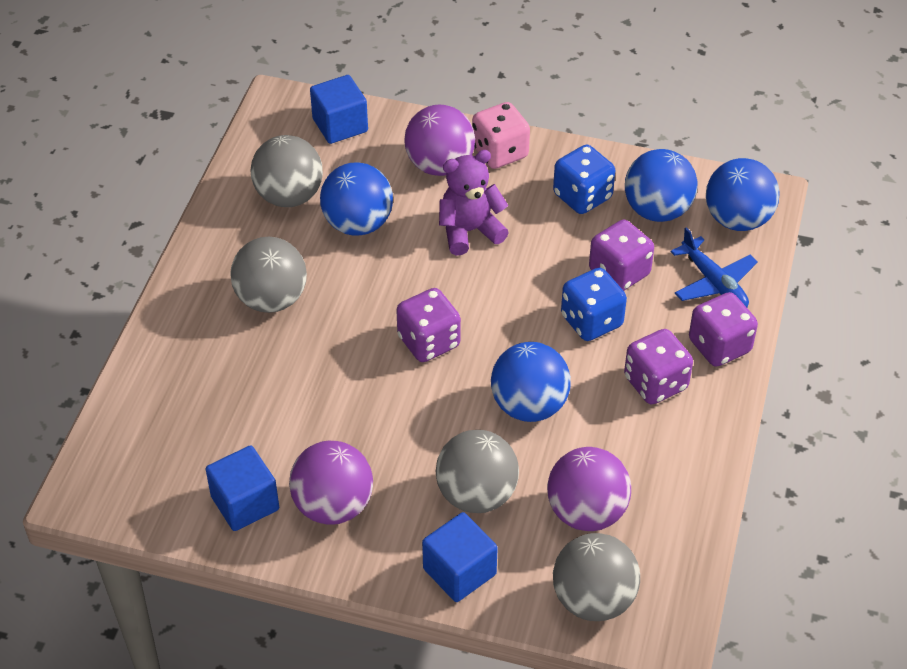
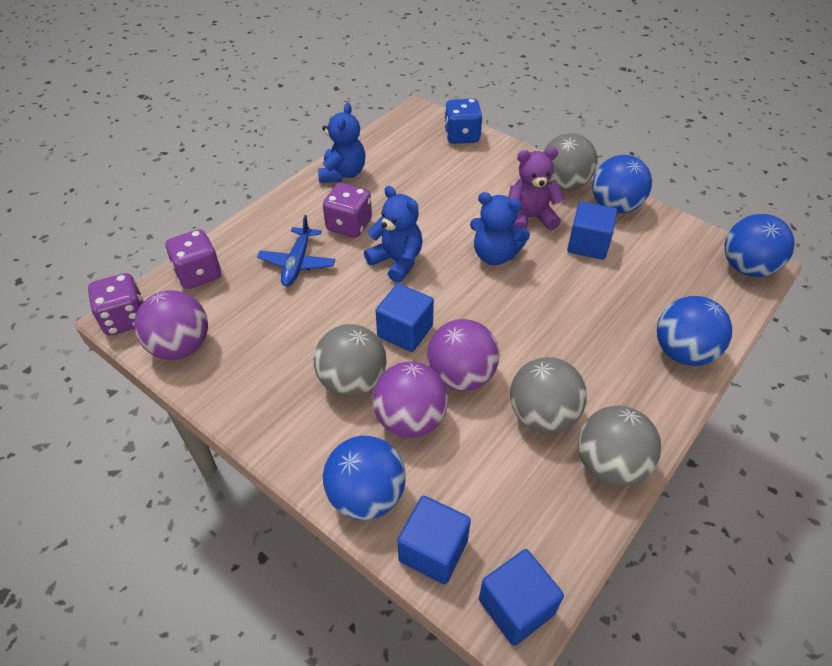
blue cube: 3 -> 4
blue dice: 2 -> 1
blue teddy bear: 0 -> 3
pink dice: 1 -> 0
purple dice: 4 -> 3

